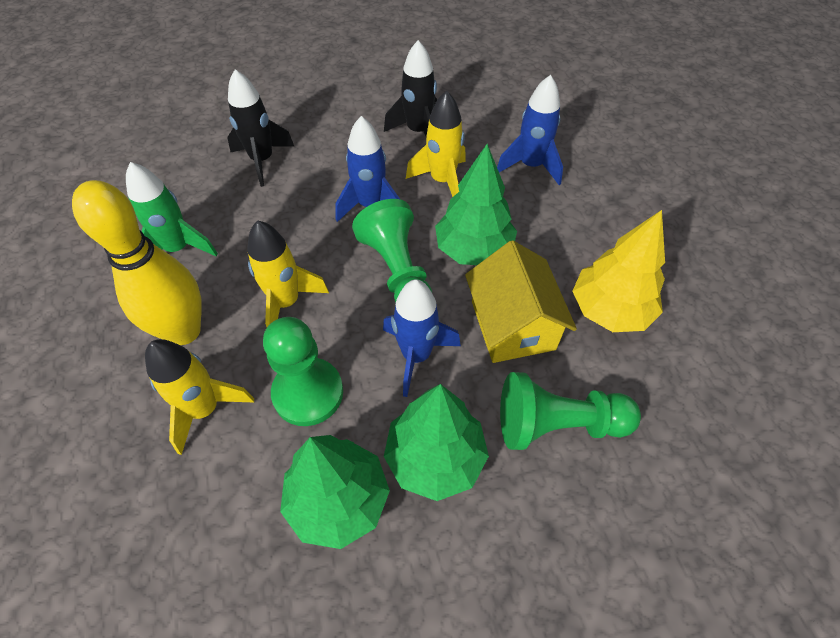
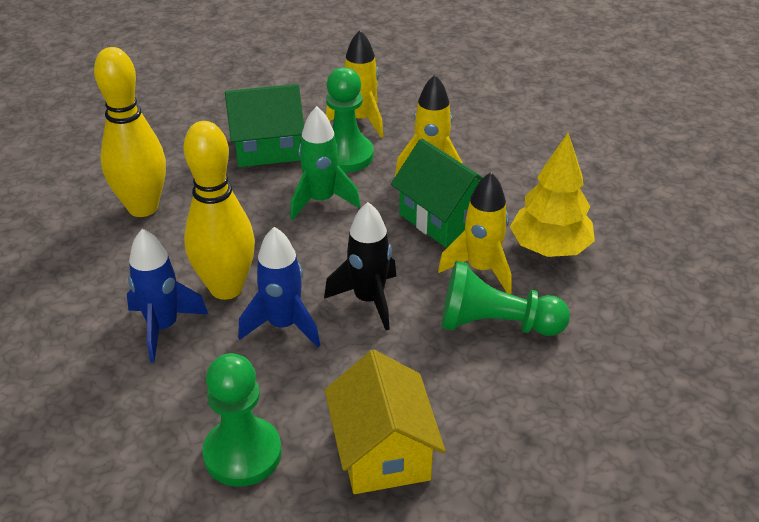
black rocket: 2 -> 1
blue rocket: 3 -> 2
green house: 0 -> 2
green tree: 3 -> 0
yellow bowling pin: 1 -> 2

